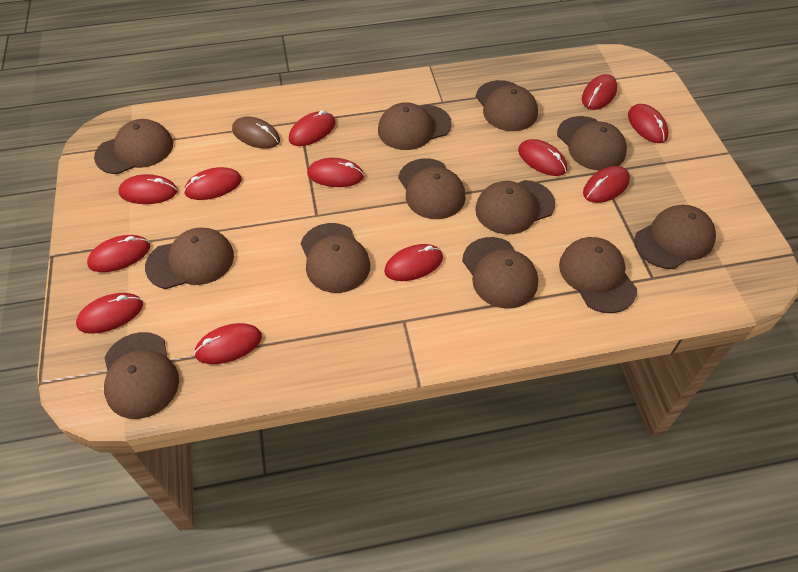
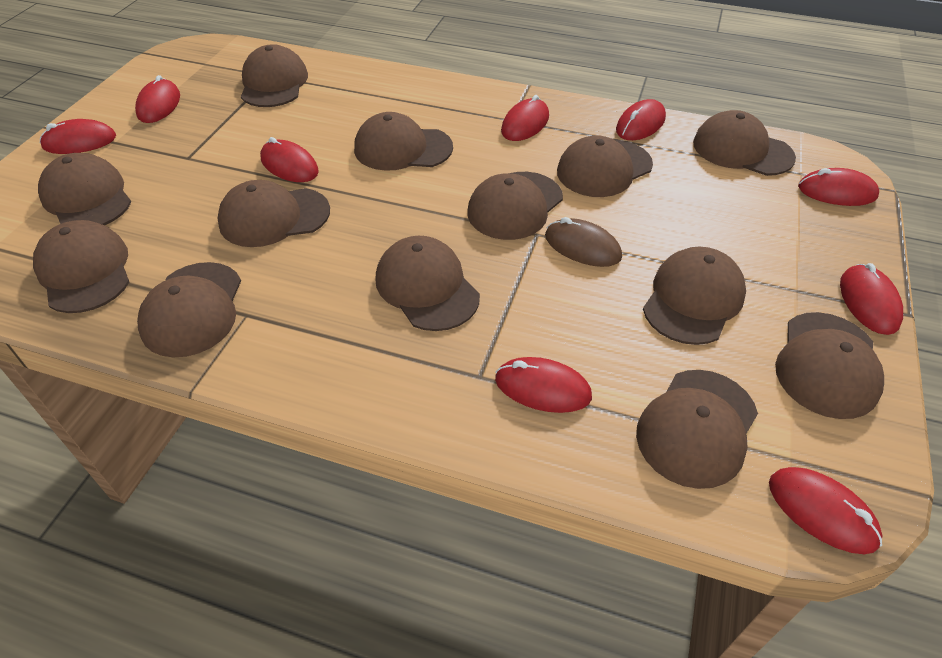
brown cap: 12 -> 13
red mouse: 12 -> 9

